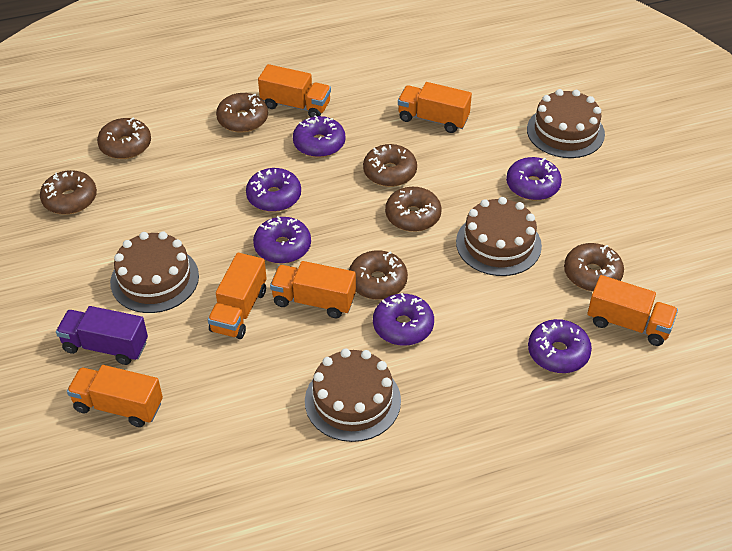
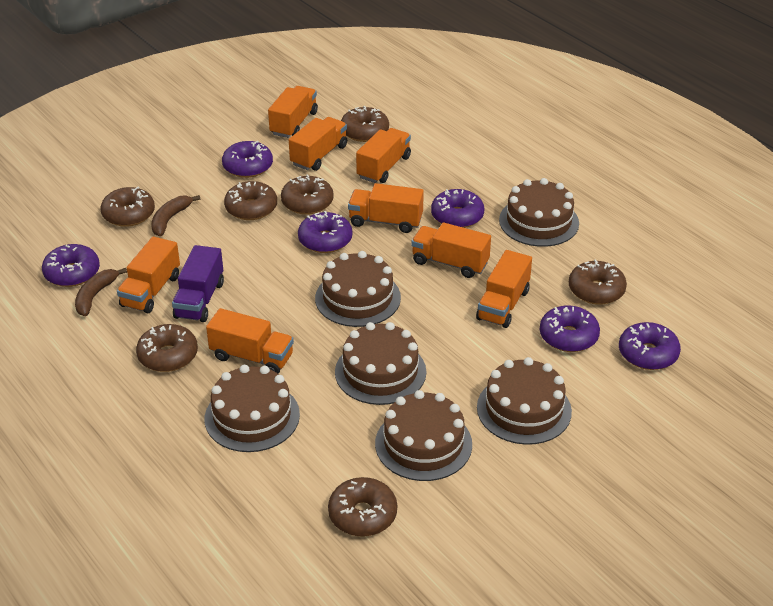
brown banana: 0 -> 2
brown cake: 4 -> 6
orange truck: 6 -> 8

